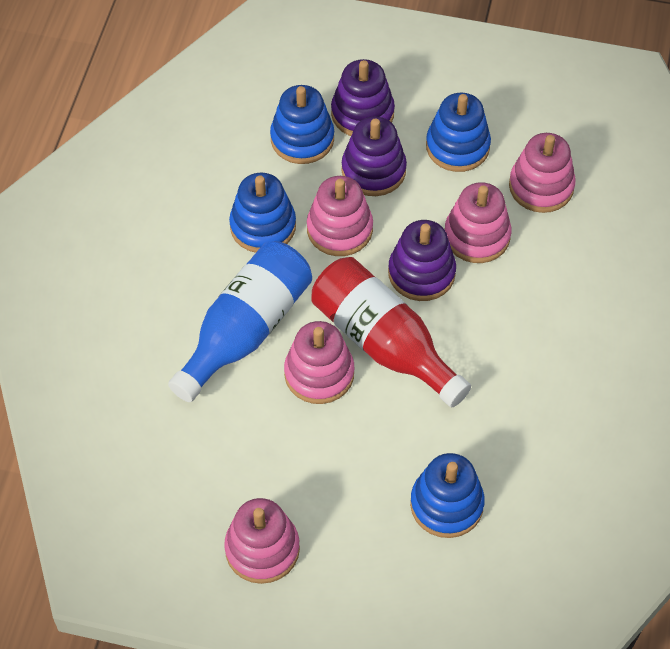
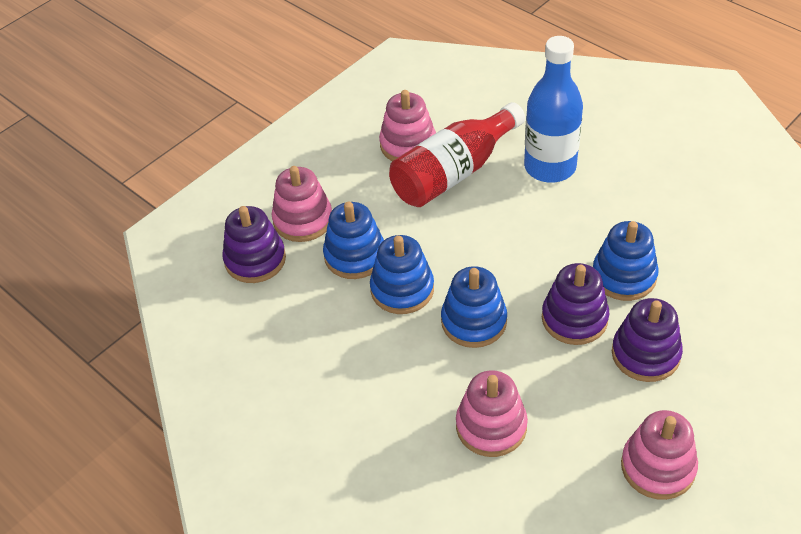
pink stacking toy: 5 -> 4

